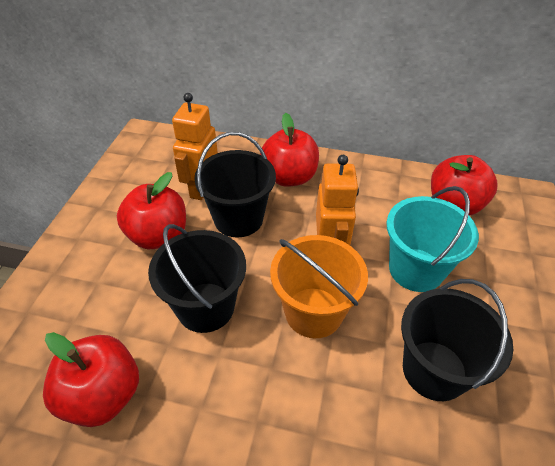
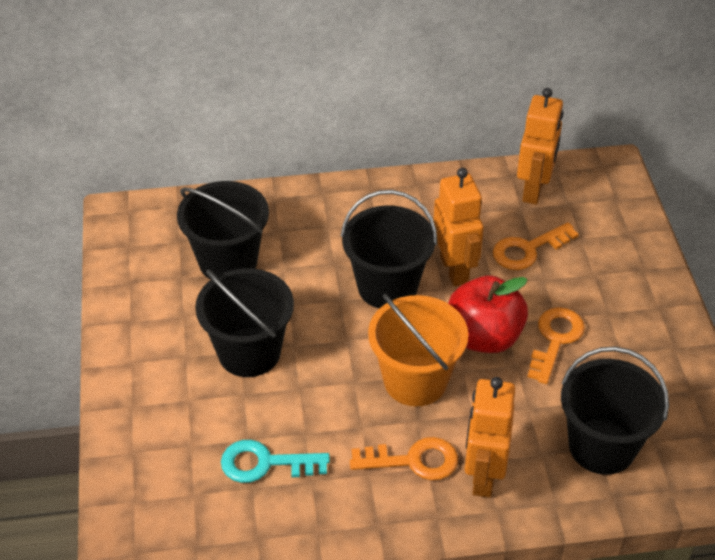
black bucket: 3 -> 4
orange key: 0 -> 3
orange robot: 2 -> 3
red apple: 4 -> 1
turquoise bucket: 1 -> 0
turquoise key: 0 -> 1

